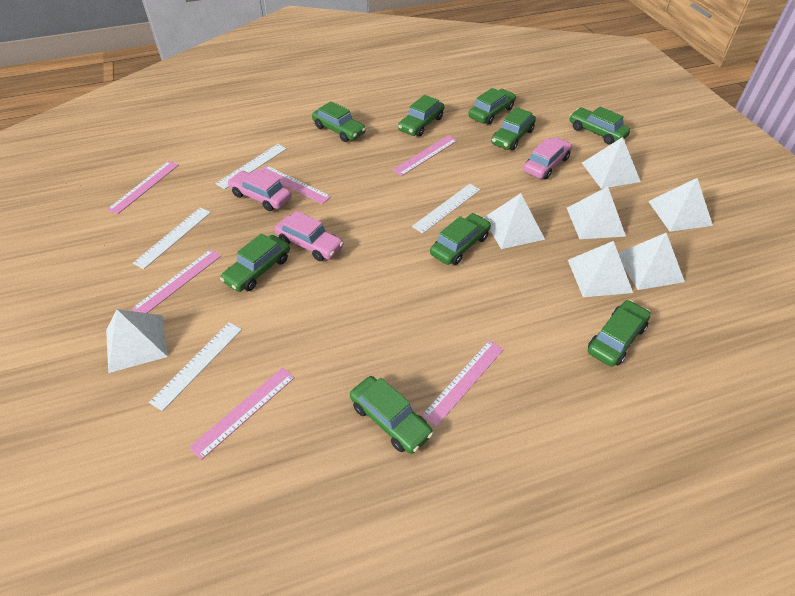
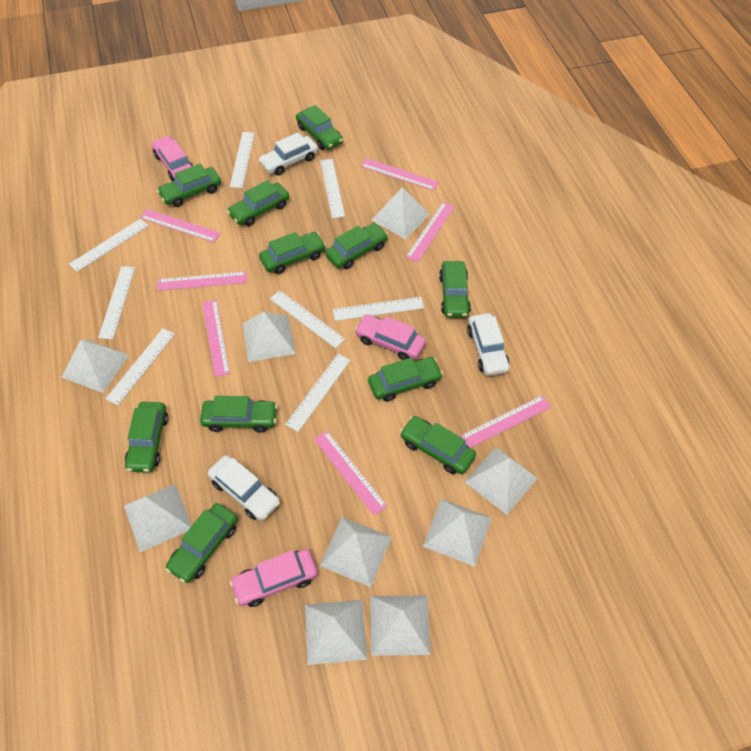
green car: 9 -> 11
pink ruler: 6 -> 7
white car: 0 -> 3
white pyramid: 7 -> 9
white ruler: 4 -> 8

